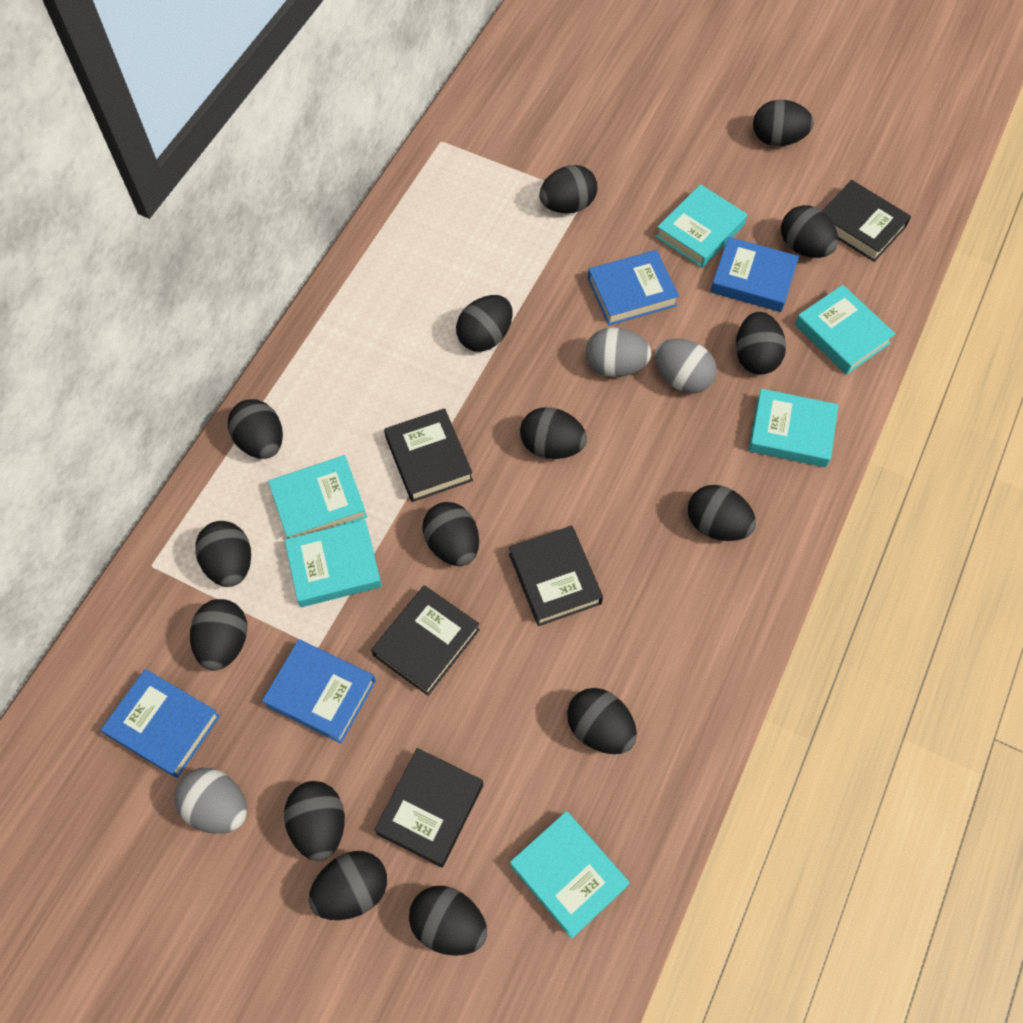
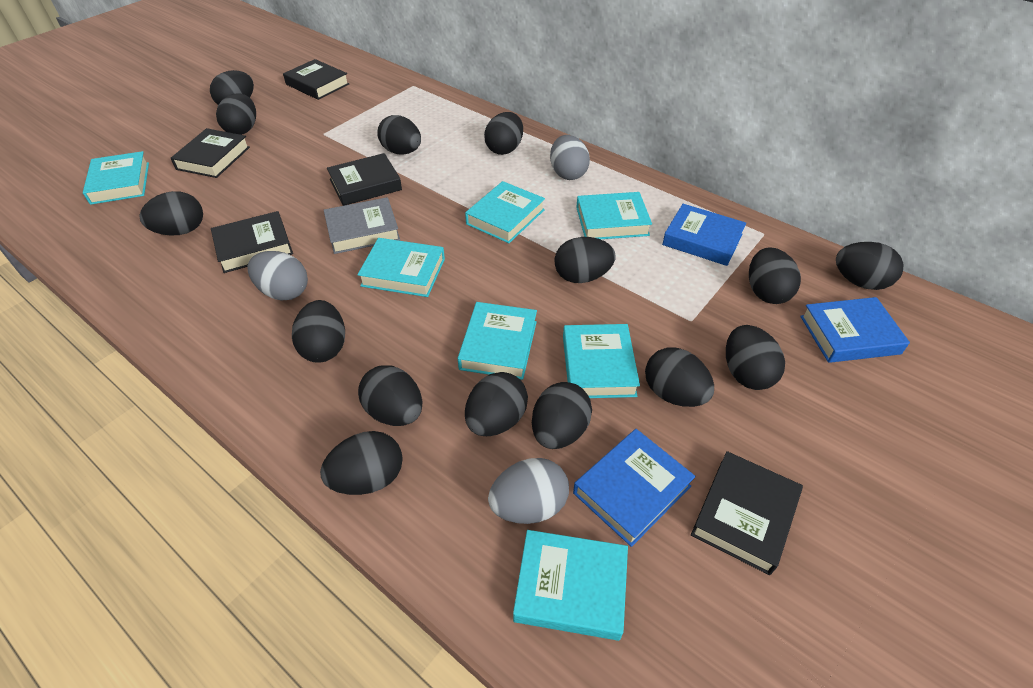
blue book: 4 -> 3
grey book: 0 -> 1
turquoise book: 6 -> 7

